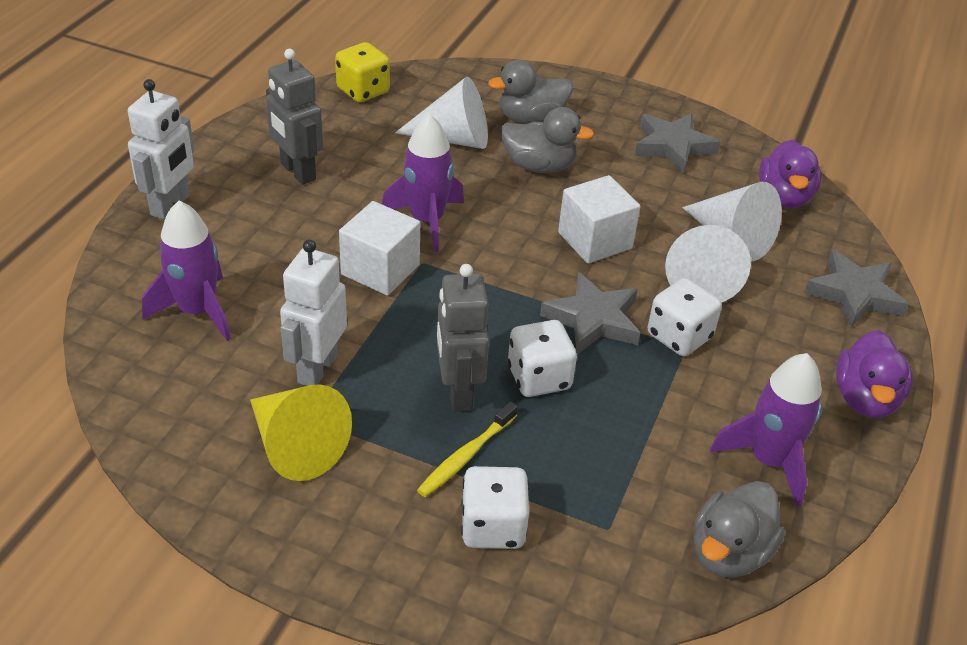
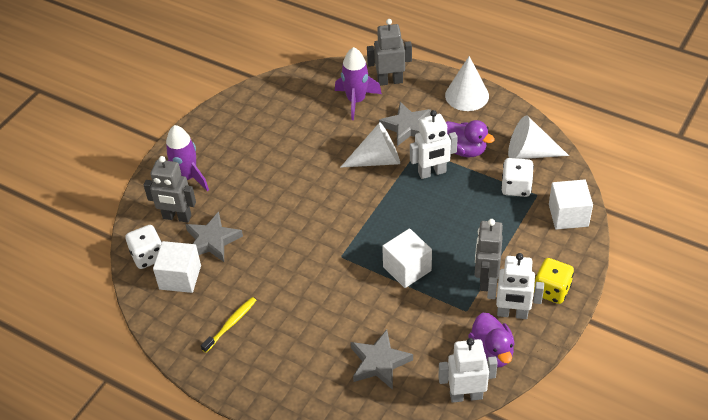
grey duck: 3 -> 0
grey robot: 2 -> 3
purple rocket: 3 -> 2
white cube: 2 -> 3
white dice: 3 -> 2
white robot: 2 -> 3
yellow cone: 1 -> 0

